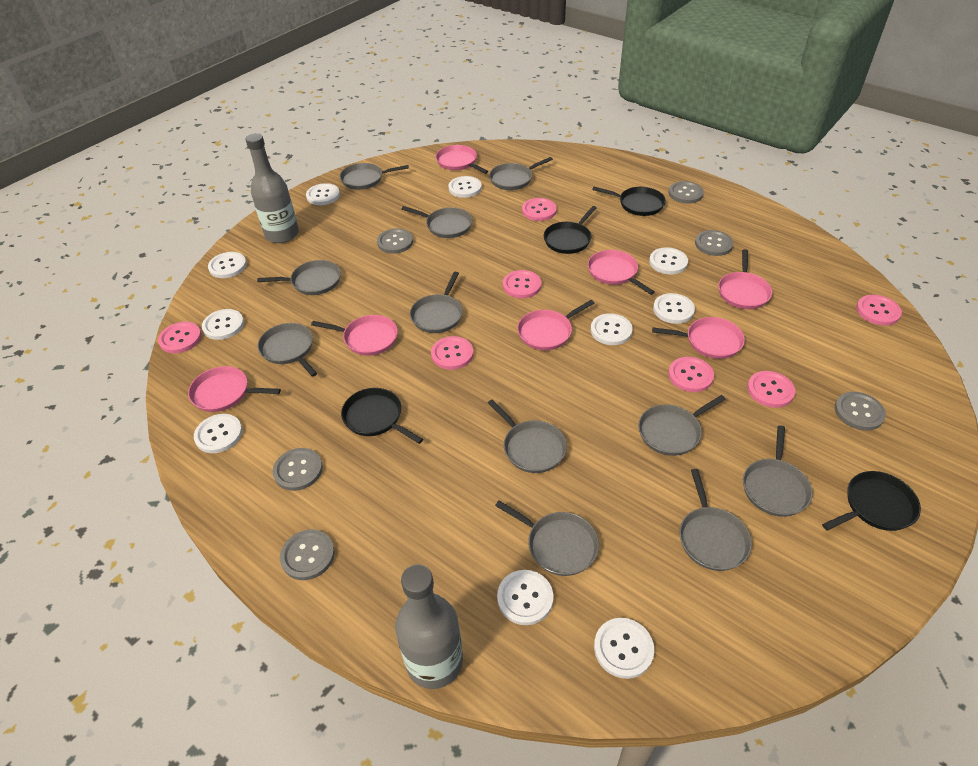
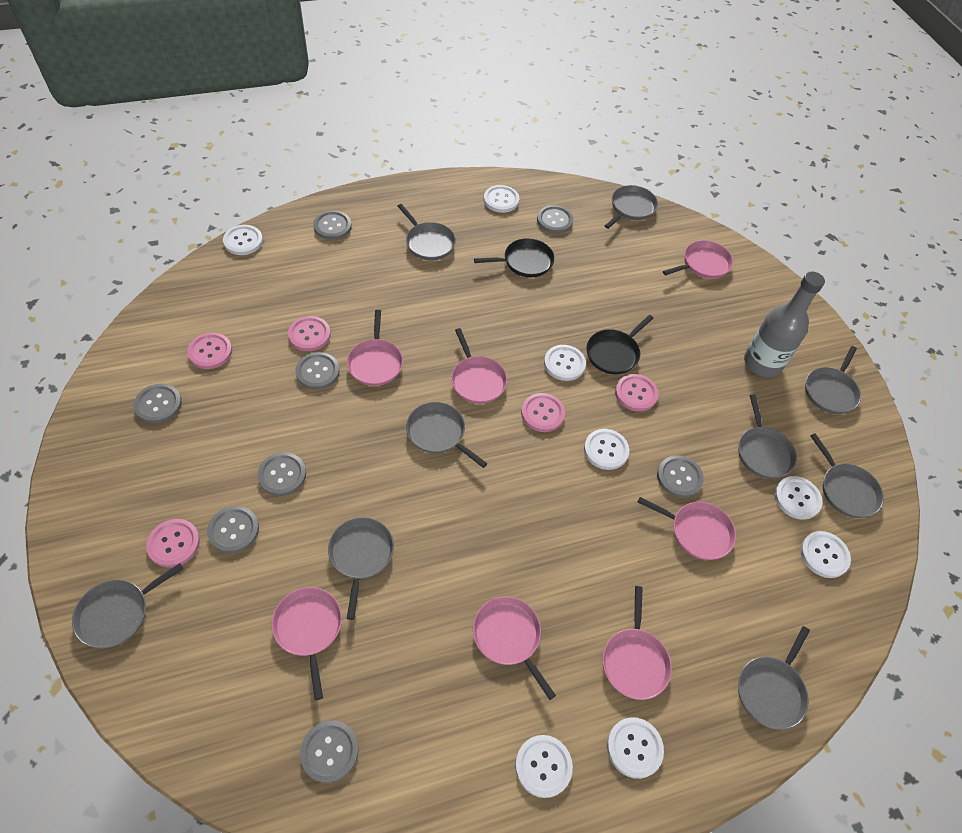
black pan: 4 -> 2
grey bottle: 2 -> 1
grey button: 6 -> 8
grey pan: 11 -> 9
pink button: 7 -> 5
white button: 10 -> 8

